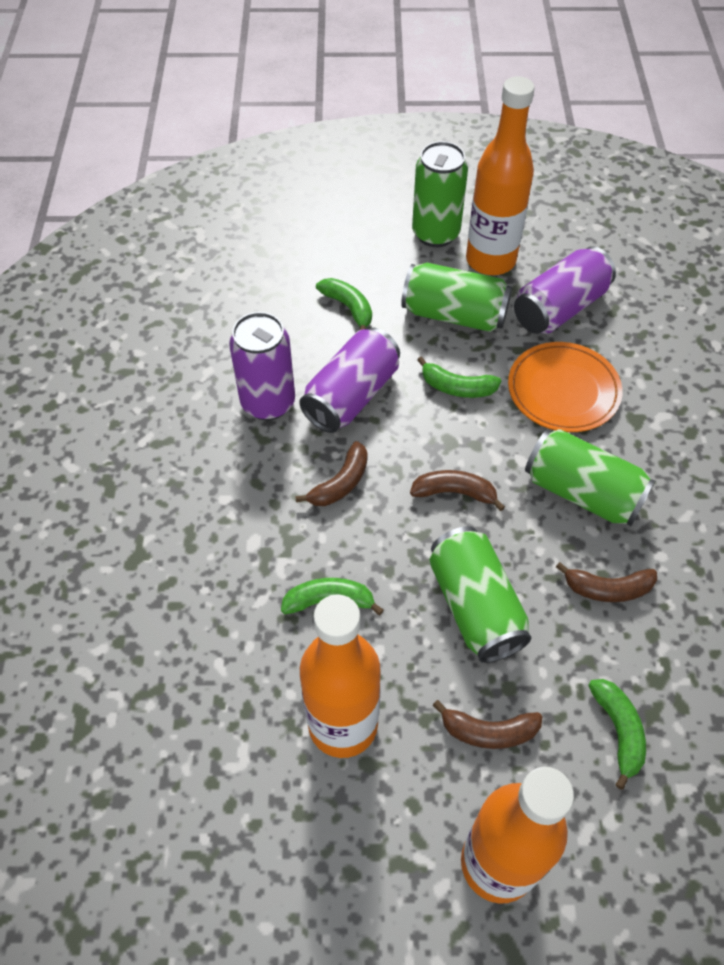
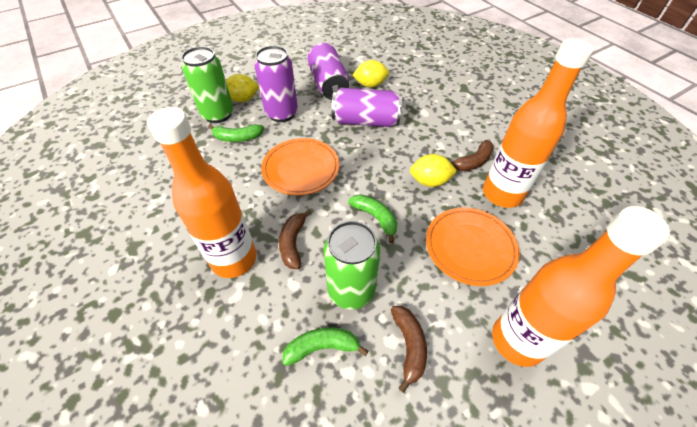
brown banana: 4 -> 3
green banana: 4 -> 3
green can: 4 -> 2
orange plate: 1 -> 2
yellow lemon: 0 -> 3

